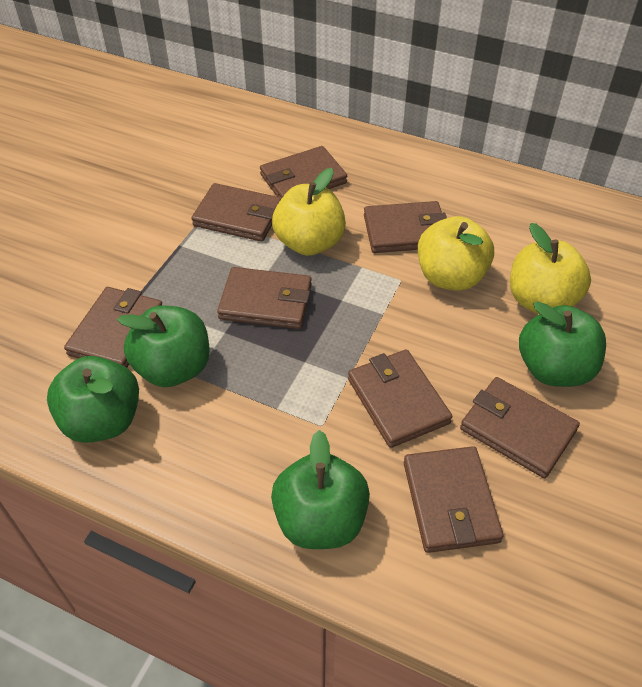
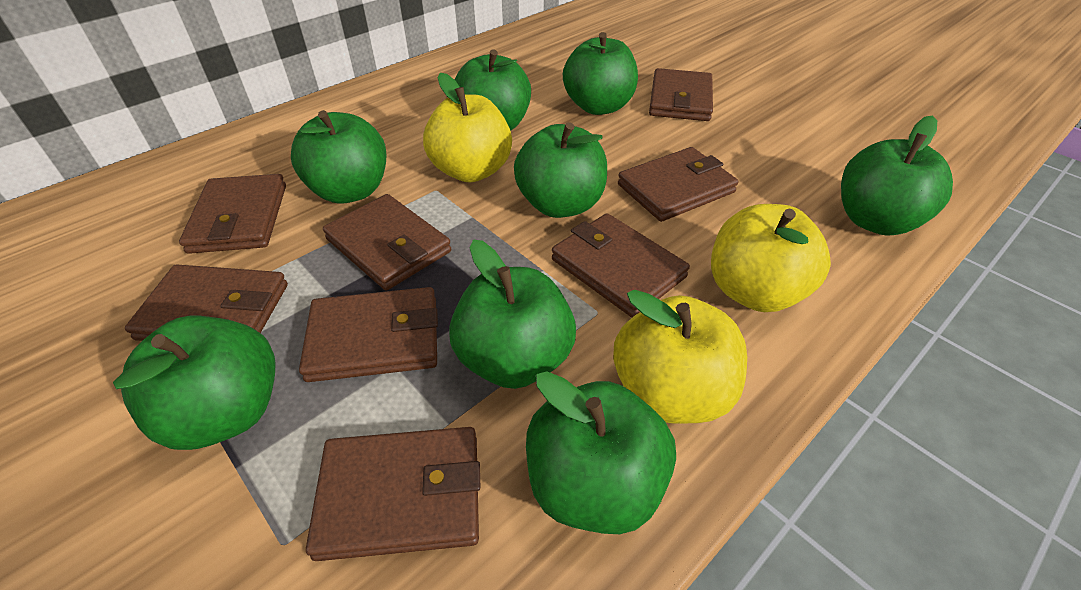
green apple: 4 -> 8

